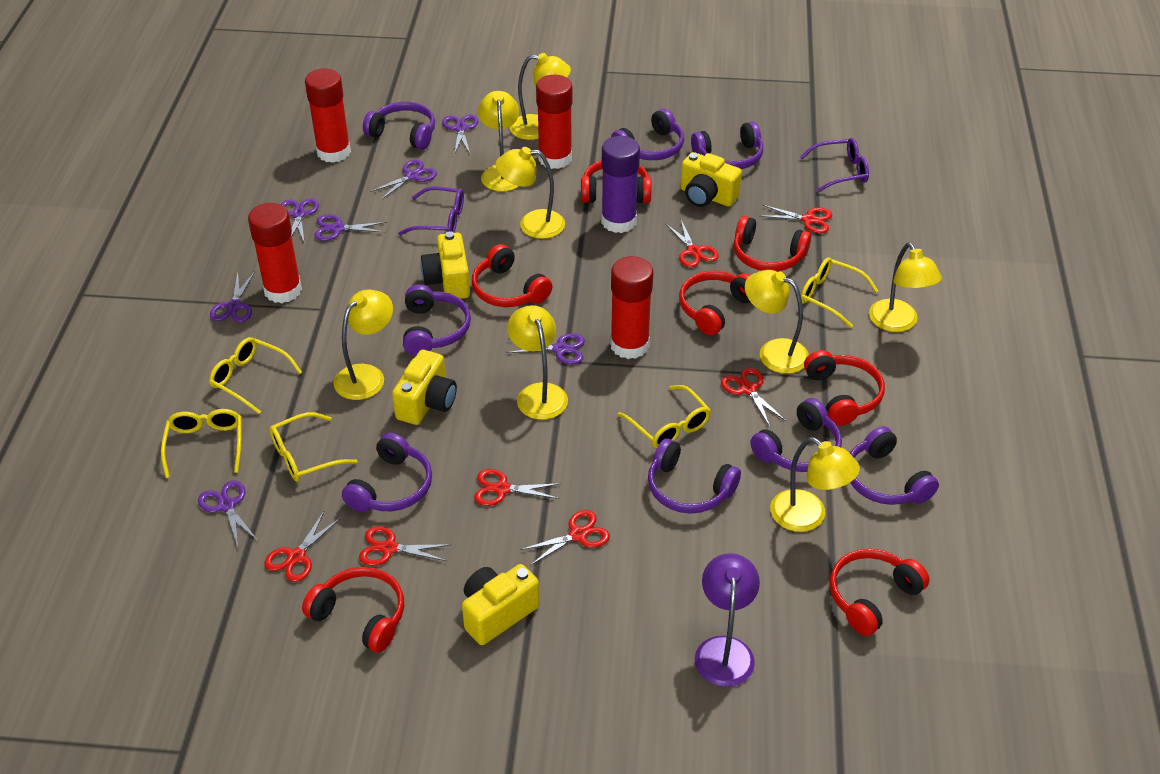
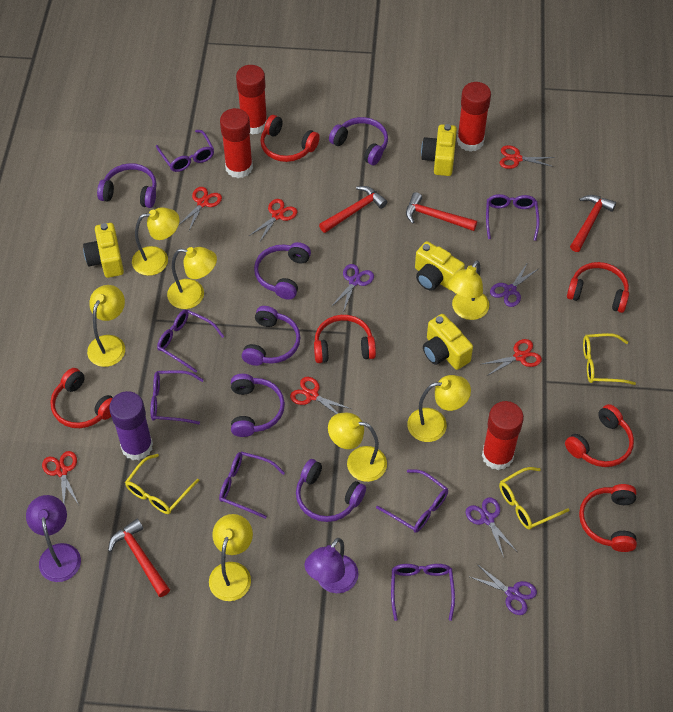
purple glasses: 2 -> 7
purple headphones: 8 -> 6
purple lamp: 1 -> 2
purple scissors: 7 -> 4
red hammer: 0 -> 4
red headphones: 7 -> 6
red scissors: 7 -> 6
yellow glasses: 5 -> 3
yellow lamp: 8 -> 7

